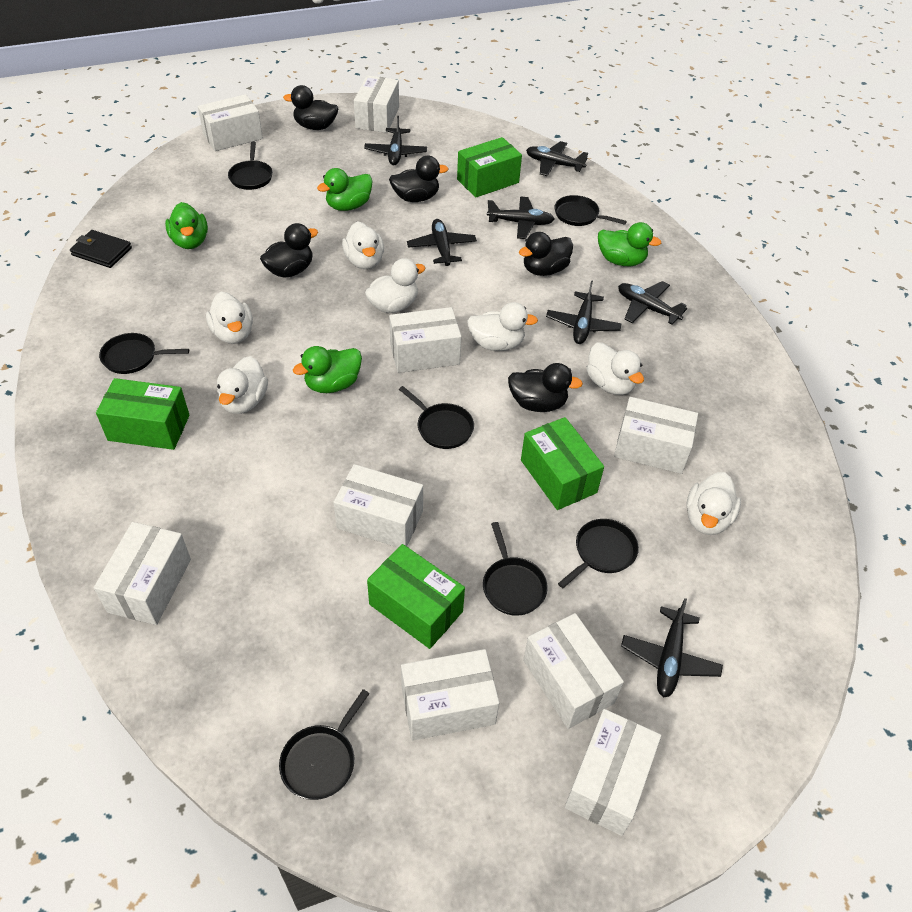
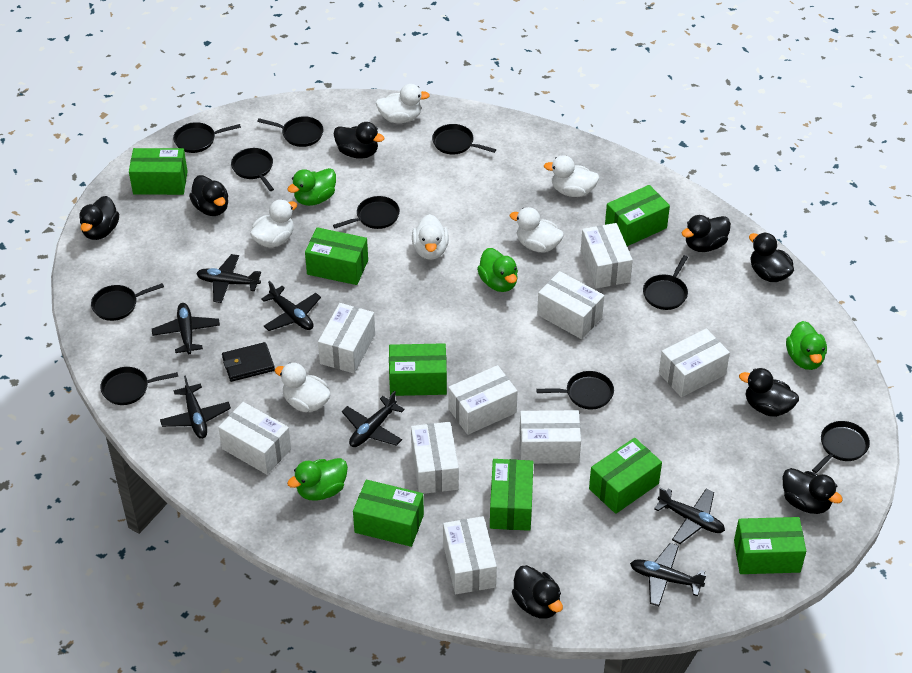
black duck: 5 -> 8
black pan: 7 -> 10
green box: 4 -> 8
white duck: 7 -> 6

